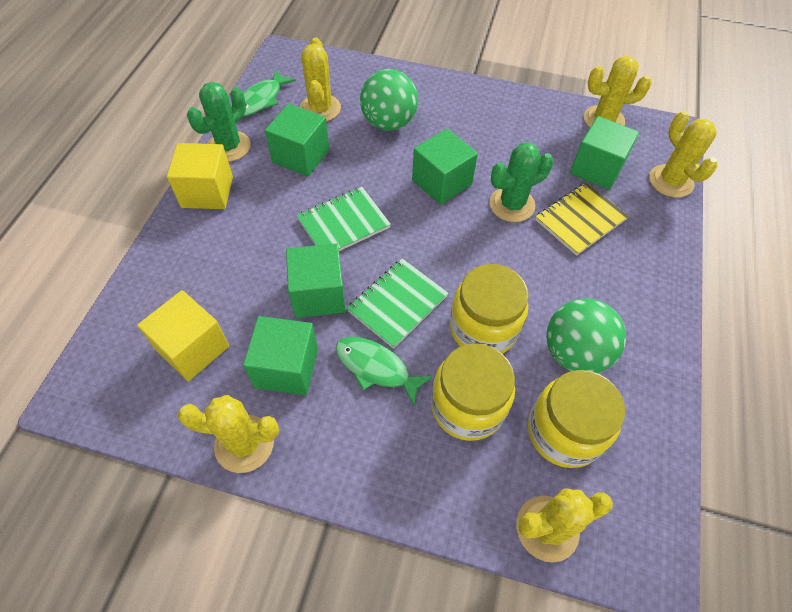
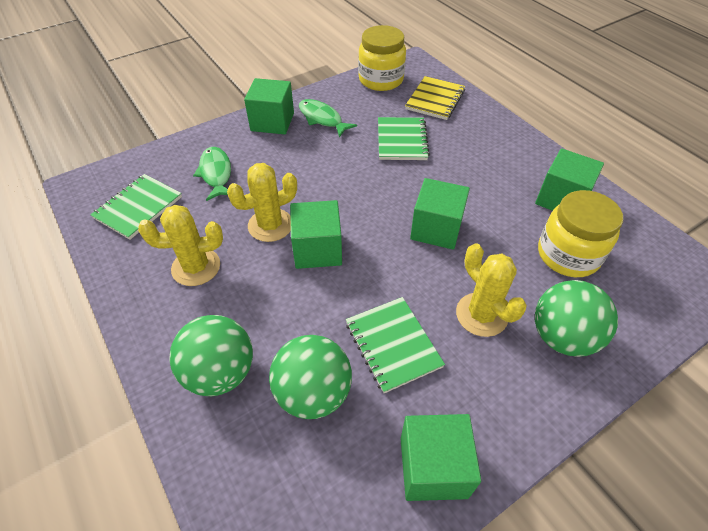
green ball: 2 -> 3
green cactus: 2 -> 0
green notebook: 2 -> 3
yellow cactus: 5 -> 3
yellow cube: 2 -> 0
yellow jar: 3 -> 2

